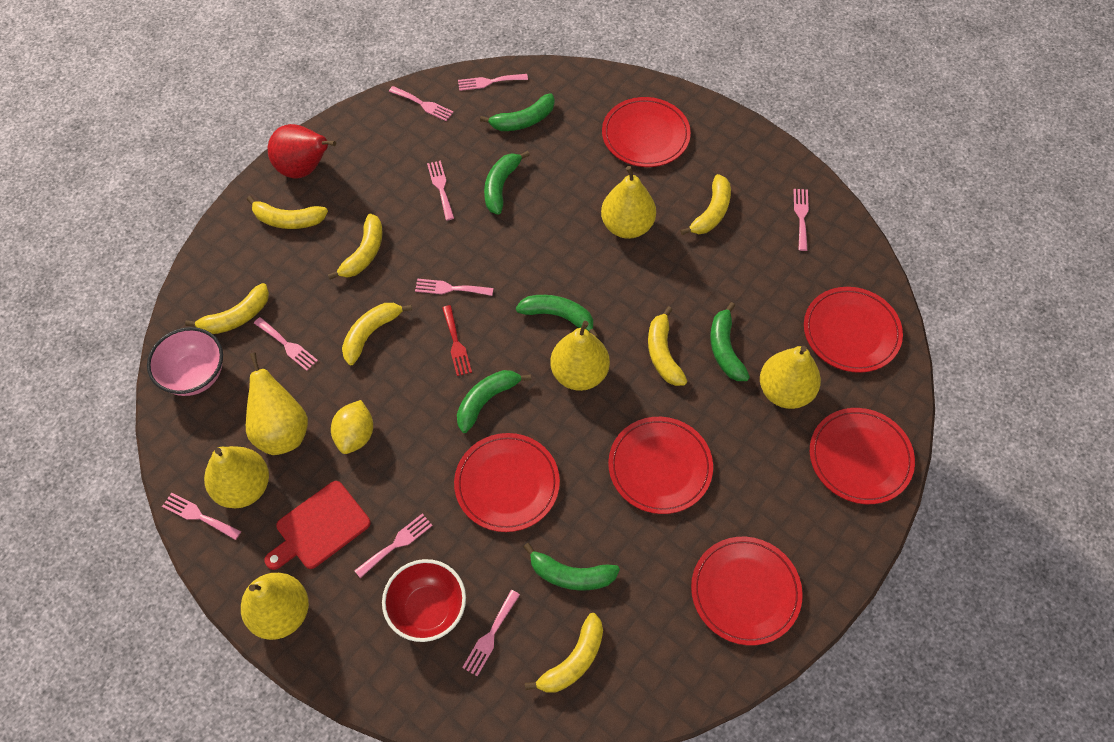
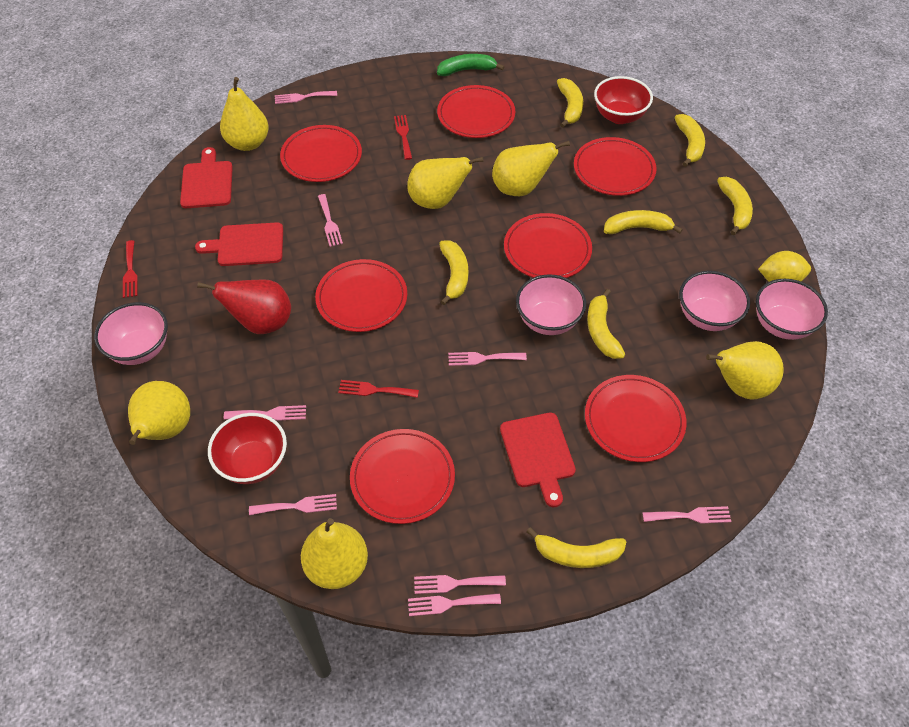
green banana: 6 -> 1
pink bowl: 1 -> 4
pink fork: 9 -> 8
red bowl: 1 -> 2
red cutting board: 1 -> 3
red fork: 1 -> 3
red plate: 6 -> 7

